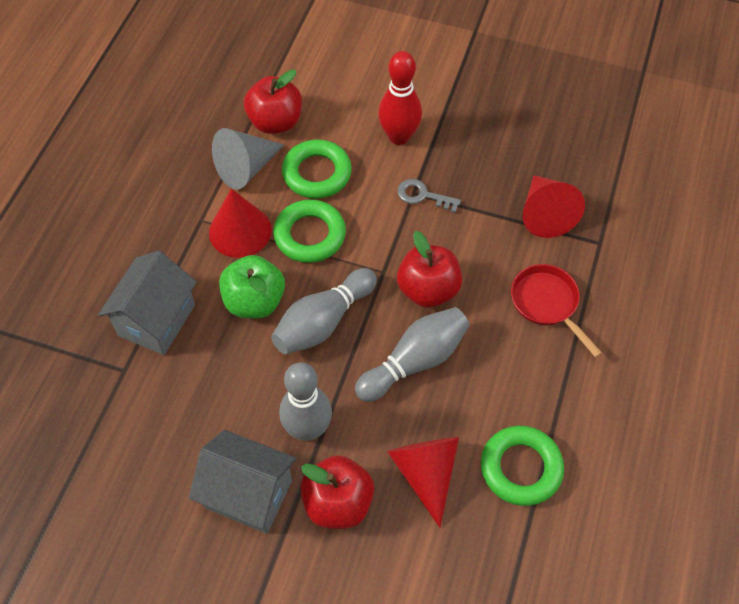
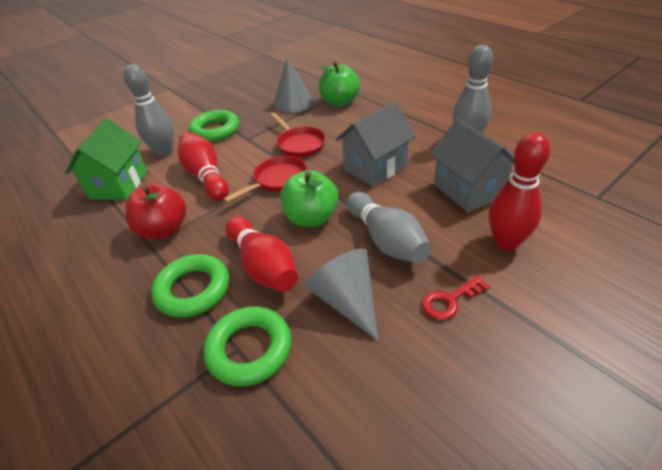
green apple: 1 -> 2
green house: 0 -> 1
grey cone: 1 -> 2
grey key: 1 -> 0
red apple: 3 -> 1
red bowling pin: 1 -> 3
red cone: 3 -> 0
red key: 0 -> 1
red pan: 1 -> 2

